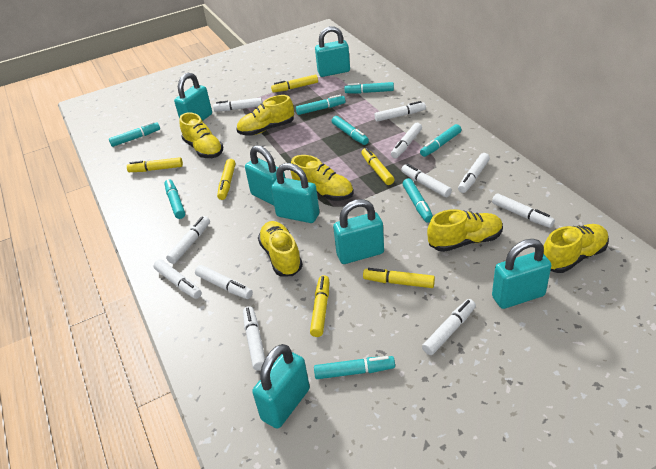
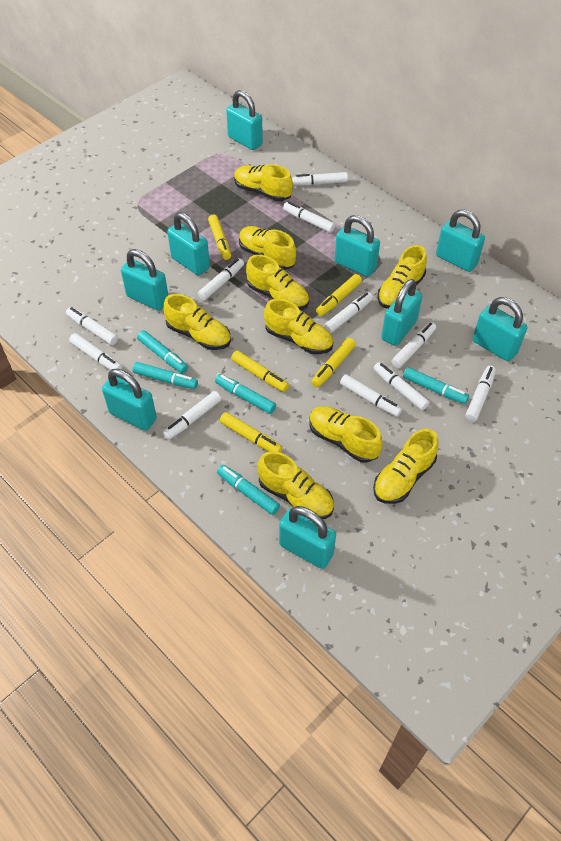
turquoise marker: 8 -> 5
turquoise padlock: 7 -> 9
yellow marker: 6 -> 5
yellow shoe: 6 -> 9

